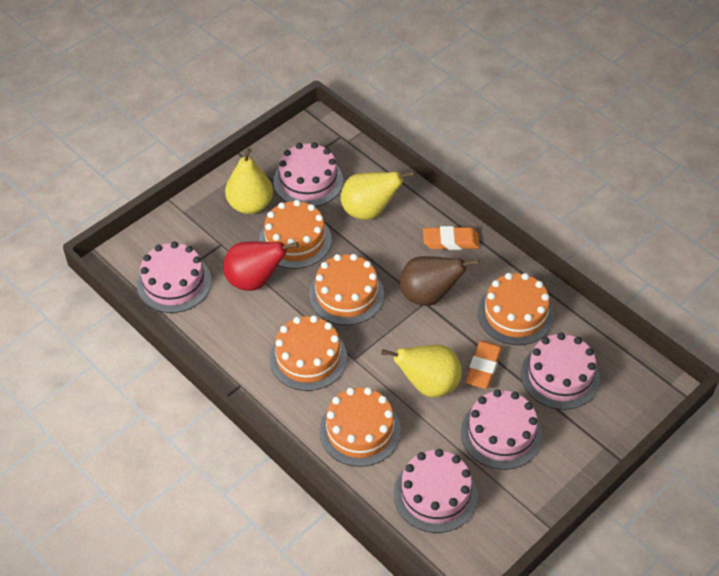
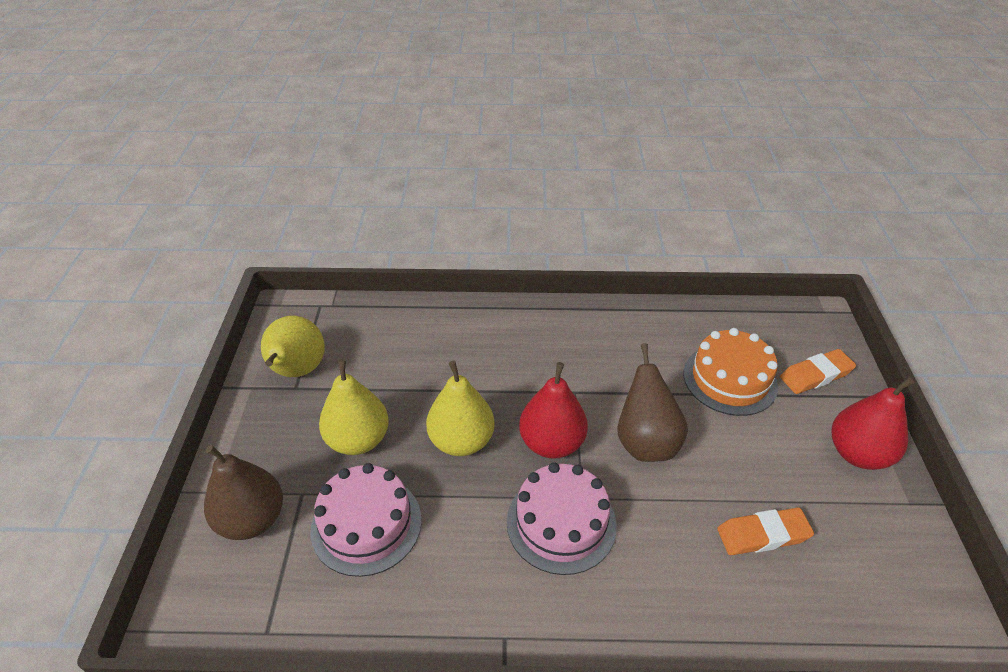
brown pear: 1 -> 2
orange cake: 5 -> 1
pink cake: 5 -> 2
red pear: 1 -> 2

